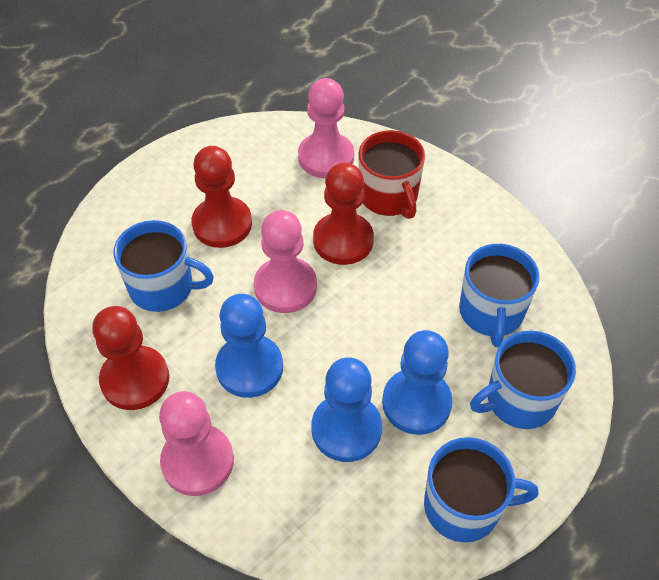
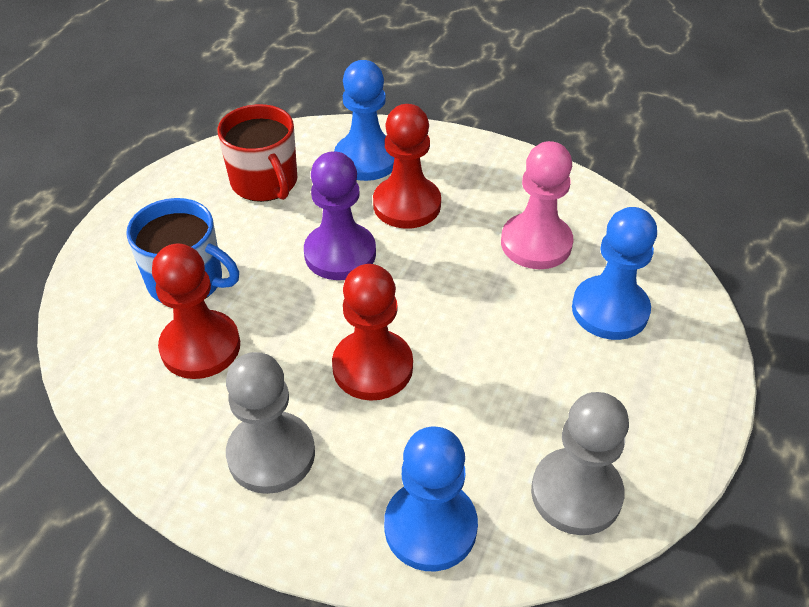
blue mug: 4 -> 1
grey pawn: 0 -> 2
pink pawn: 3 -> 1
purple pawn: 0 -> 1

